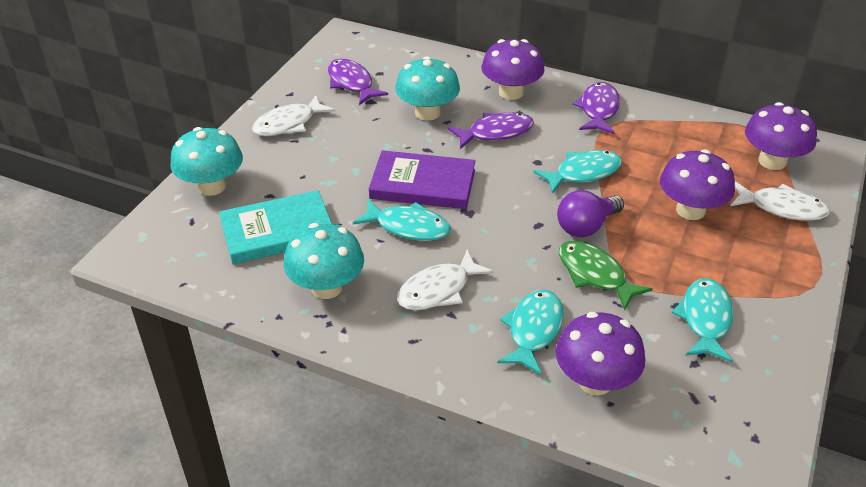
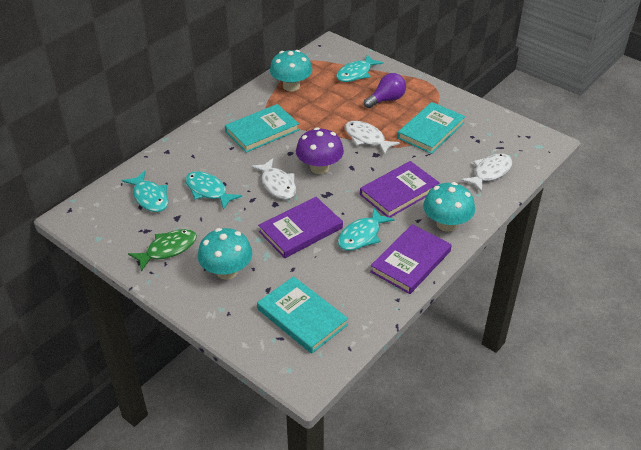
purple book: 1 -> 3
purple fish: 3 -> 0
purple mushroom: 4 -> 1
turquoise book: 1 -> 3

